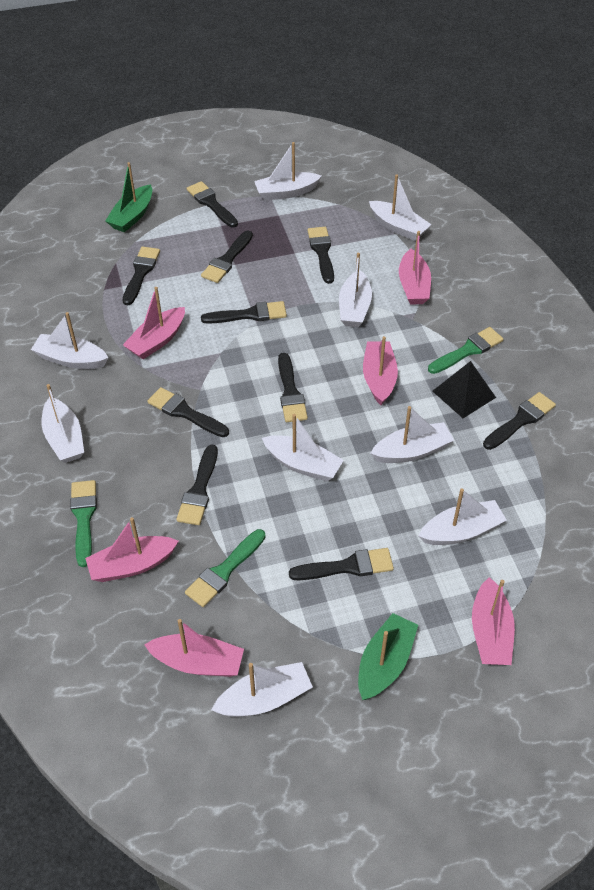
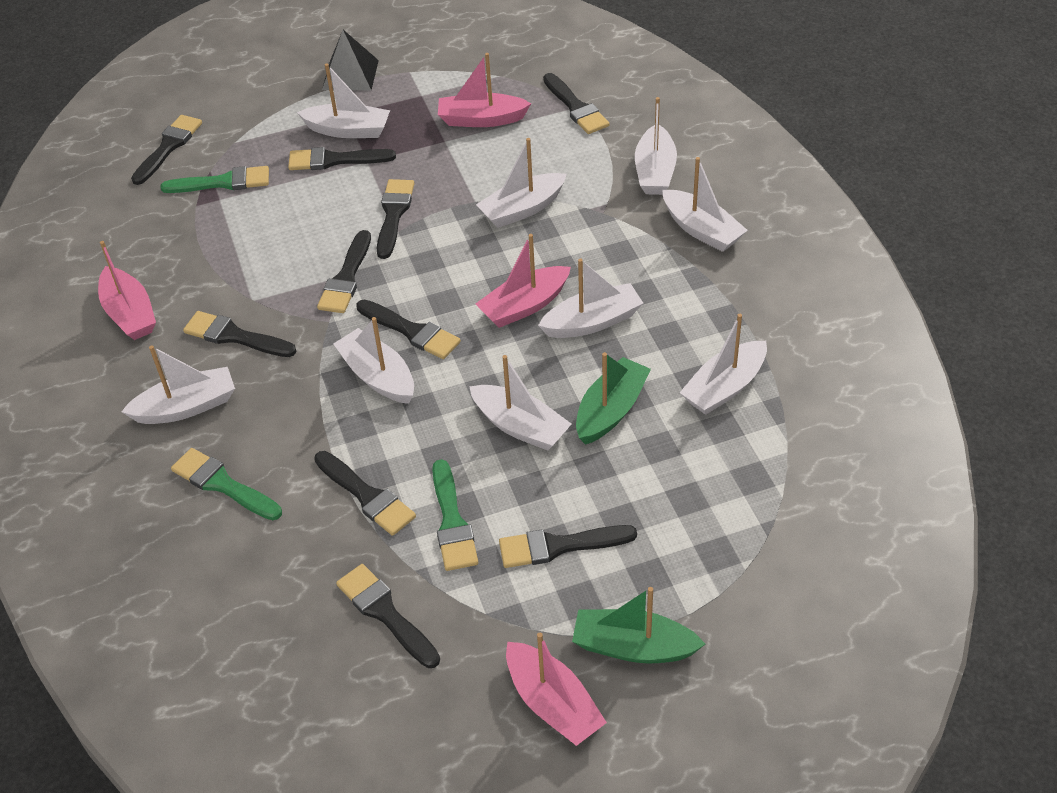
pink boat: 6 -> 4

